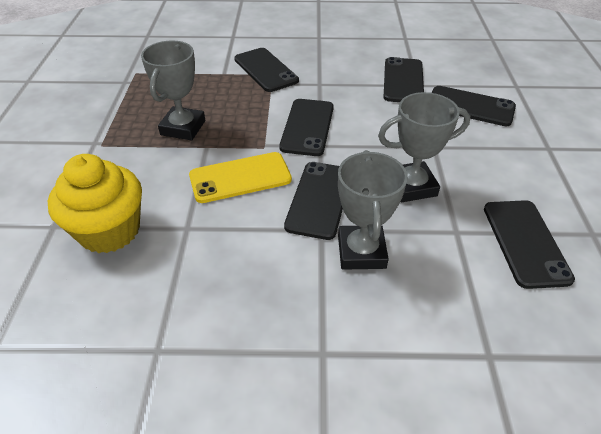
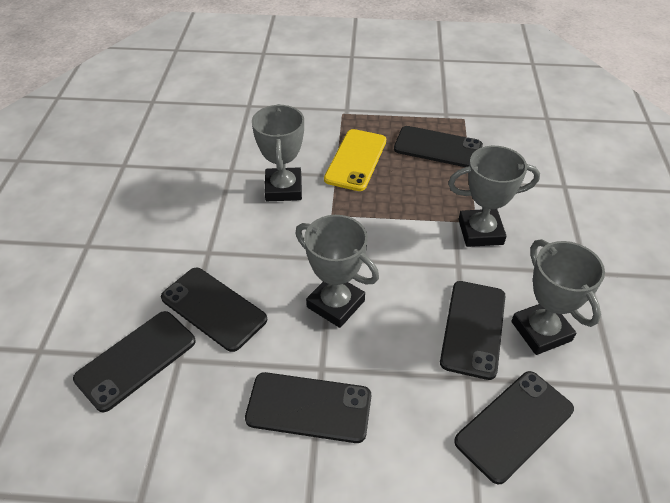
grey trophy: 3 -> 4
yellow cupcake: 1 -> 0

